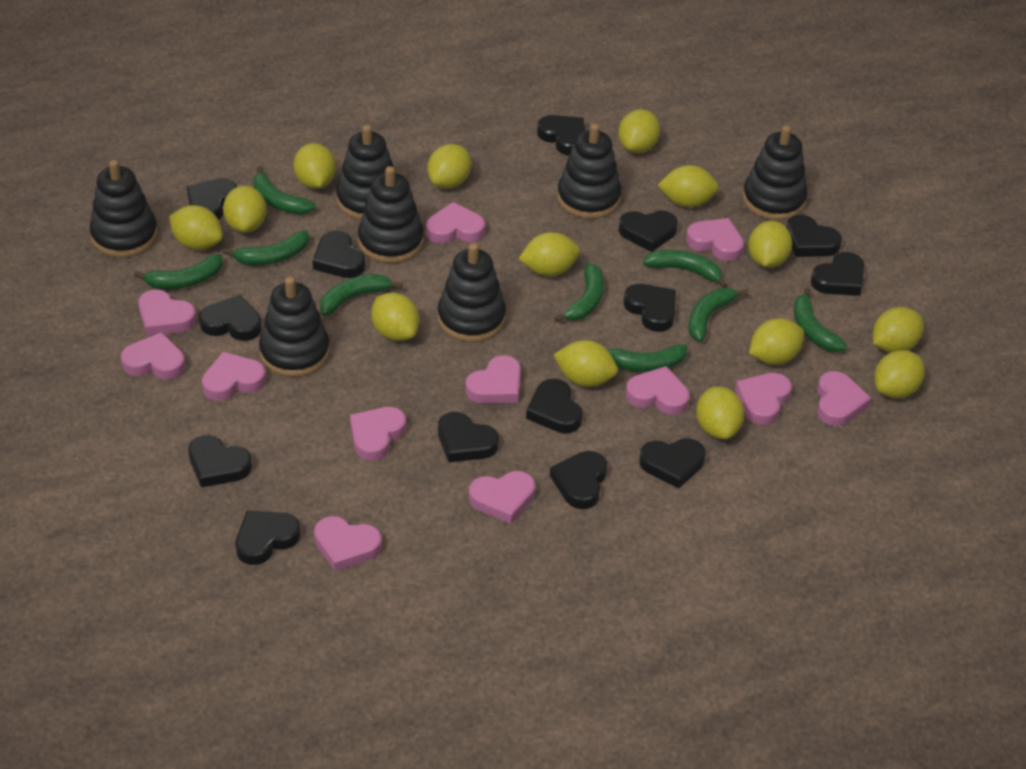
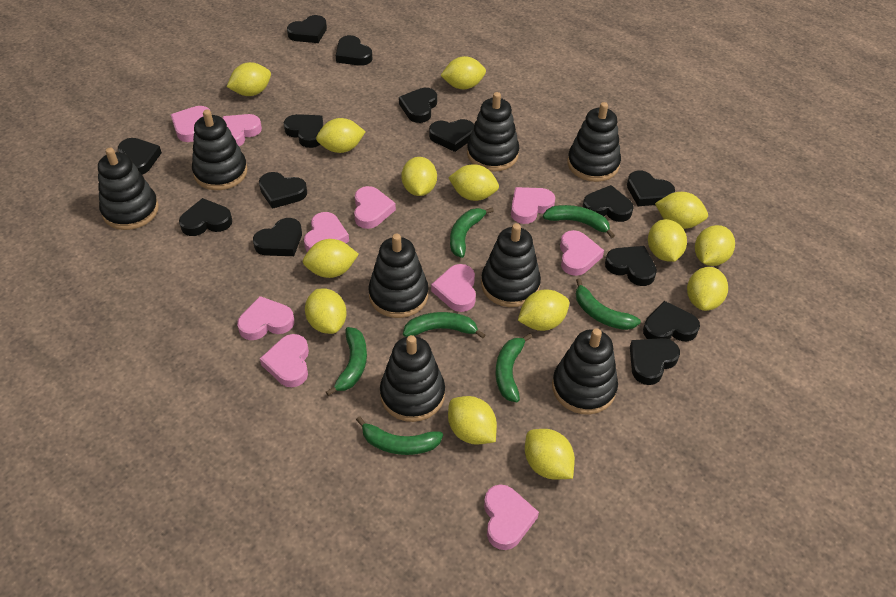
black stacking toy: 7 -> 8
green banana: 9 -> 7
pink heart: 12 -> 10

